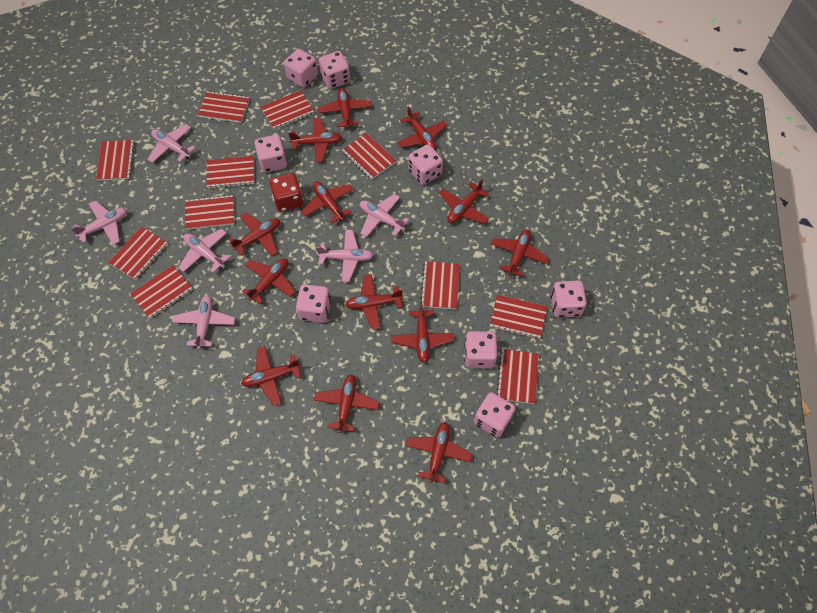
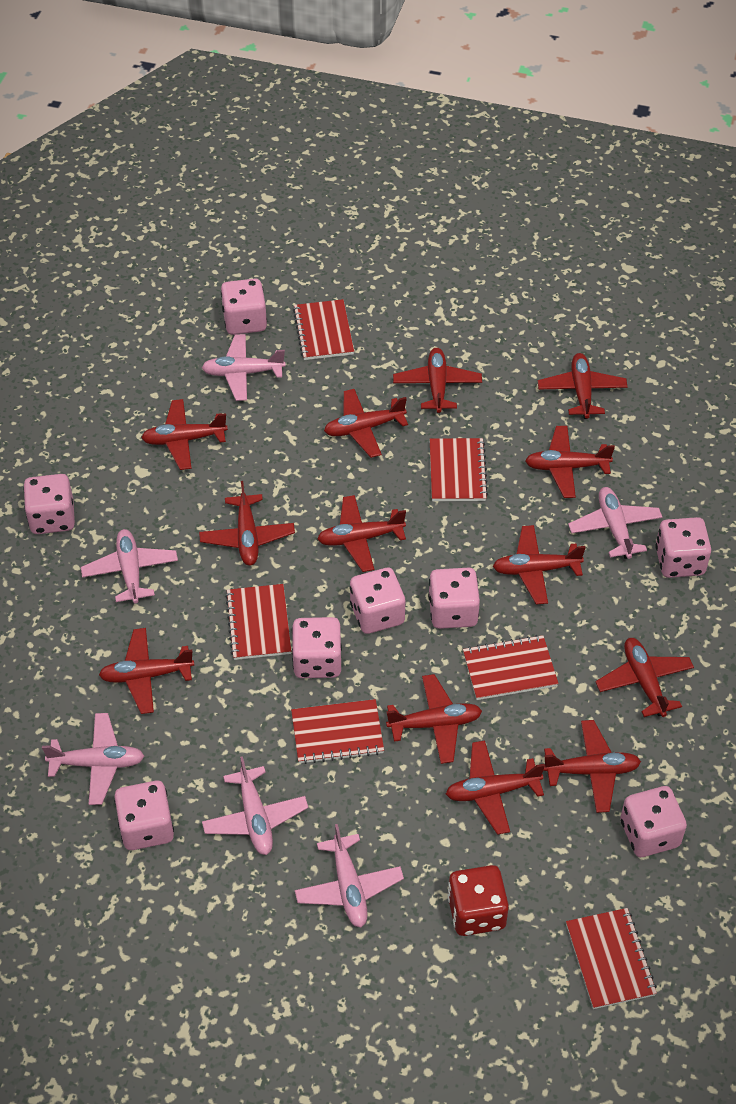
red notebook: 11 -> 6

